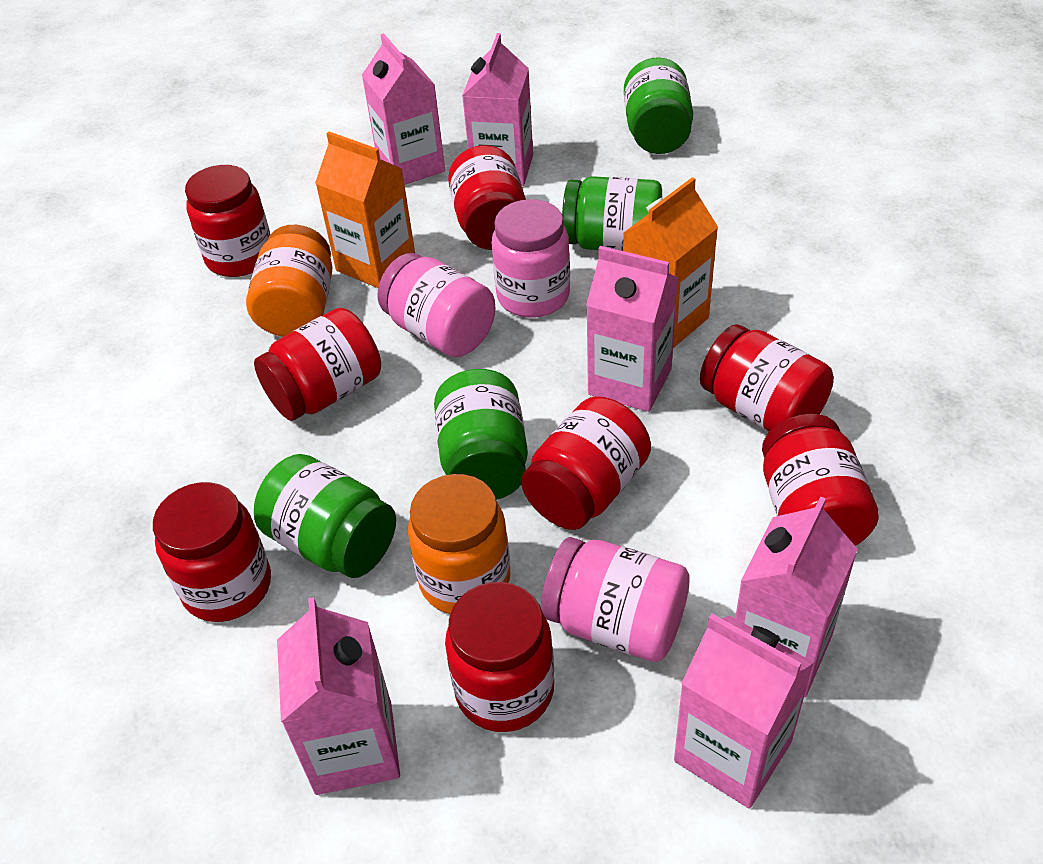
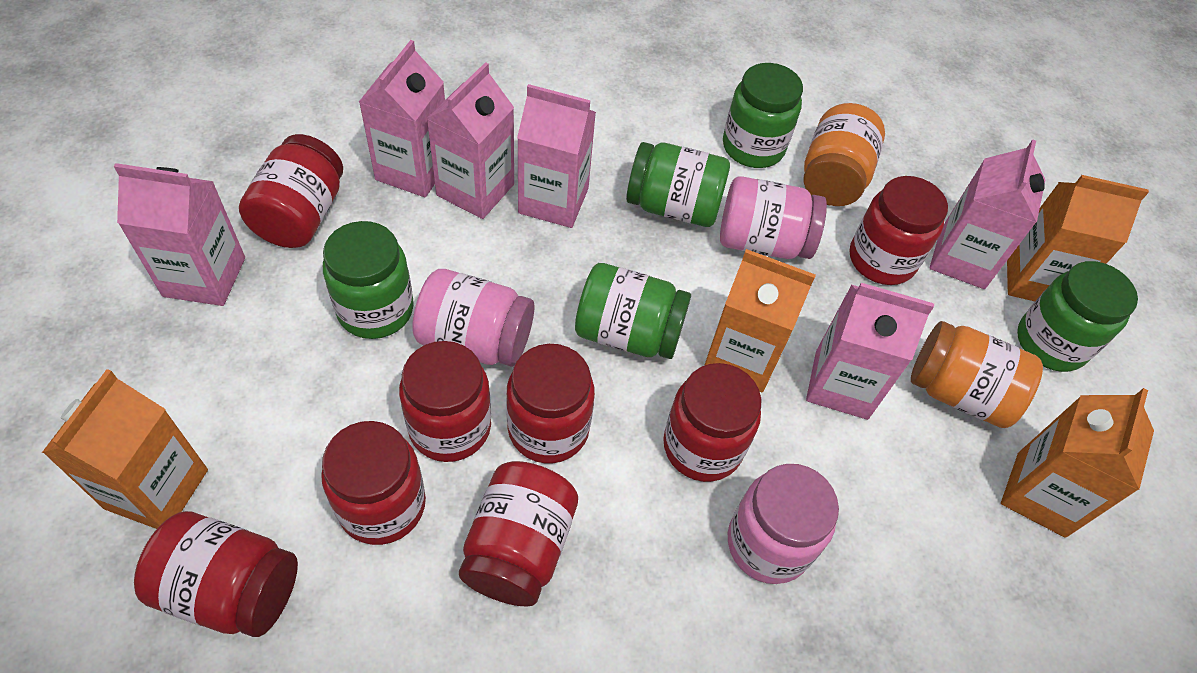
green jar: 4 -> 5
orange carton: 2 -> 4

